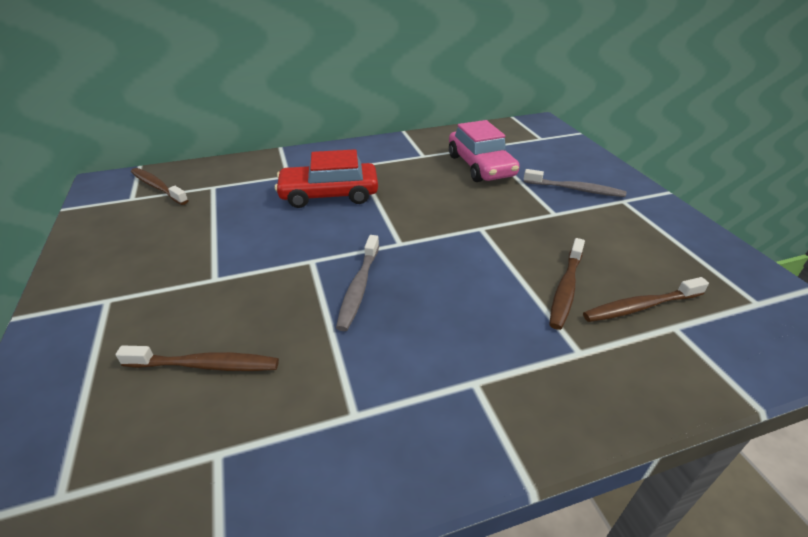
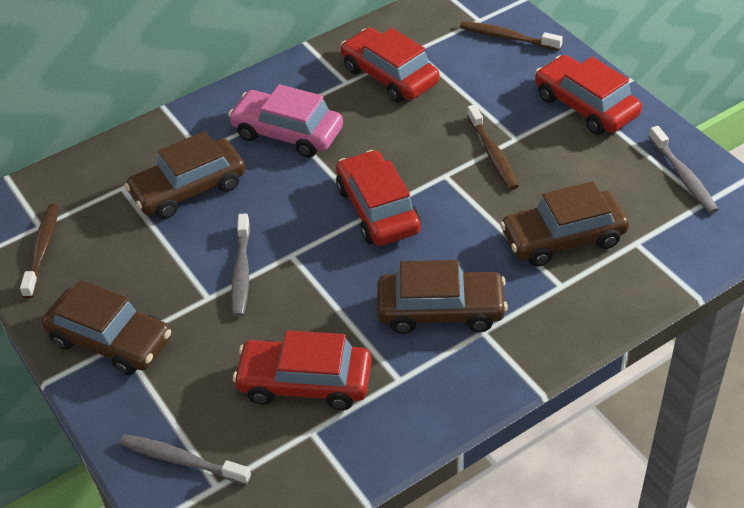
brown car: 0 -> 4
brown toothbrush: 4 -> 3
grey toothbrush: 2 -> 3
red car: 1 -> 4

